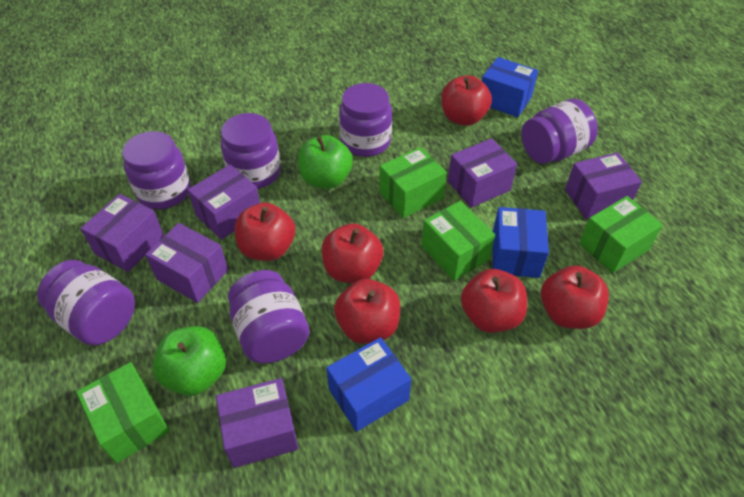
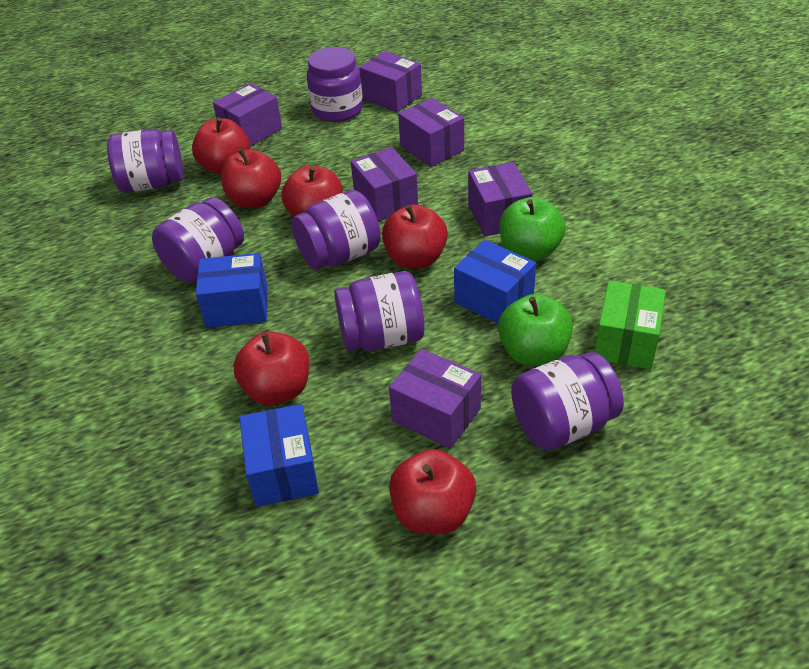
green box: 4 -> 1

